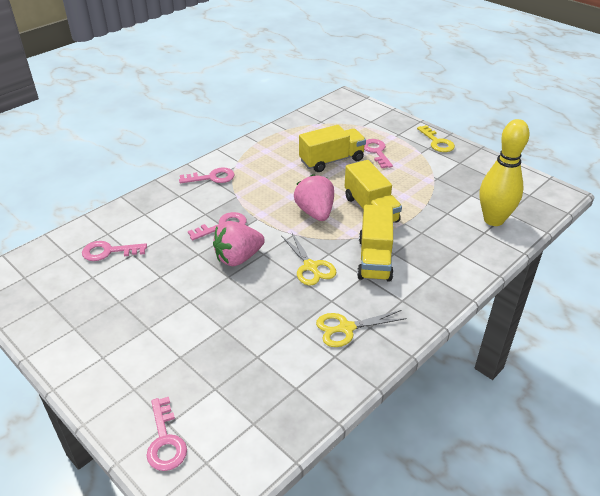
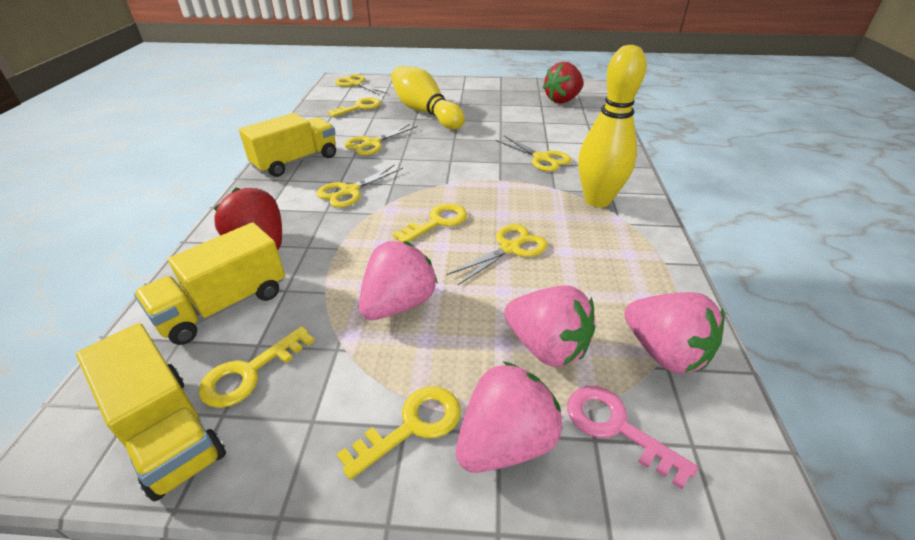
pink key: 5 -> 1
pink strawberry: 2 -> 4
red strawberry: 0 -> 2
yellow bowling pin: 1 -> 2
yellow key: 1 -> 4
yellow scissors: 2 -> 5

